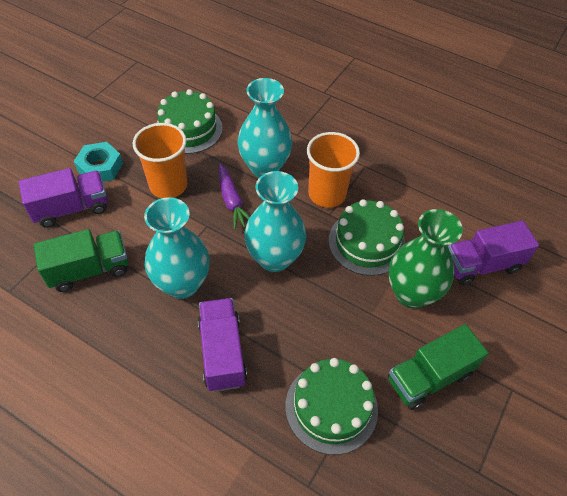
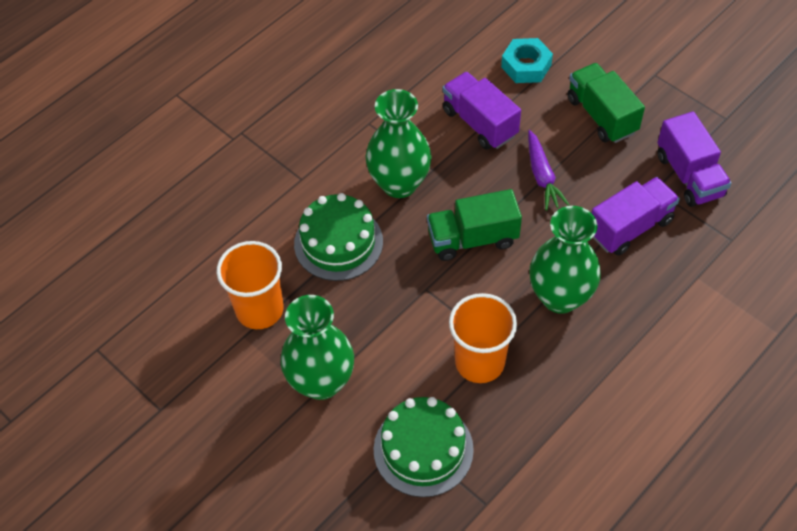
green cake: 3 -> 2
green vase: 1 -> 3
turquoise vase: 3 -> 0

